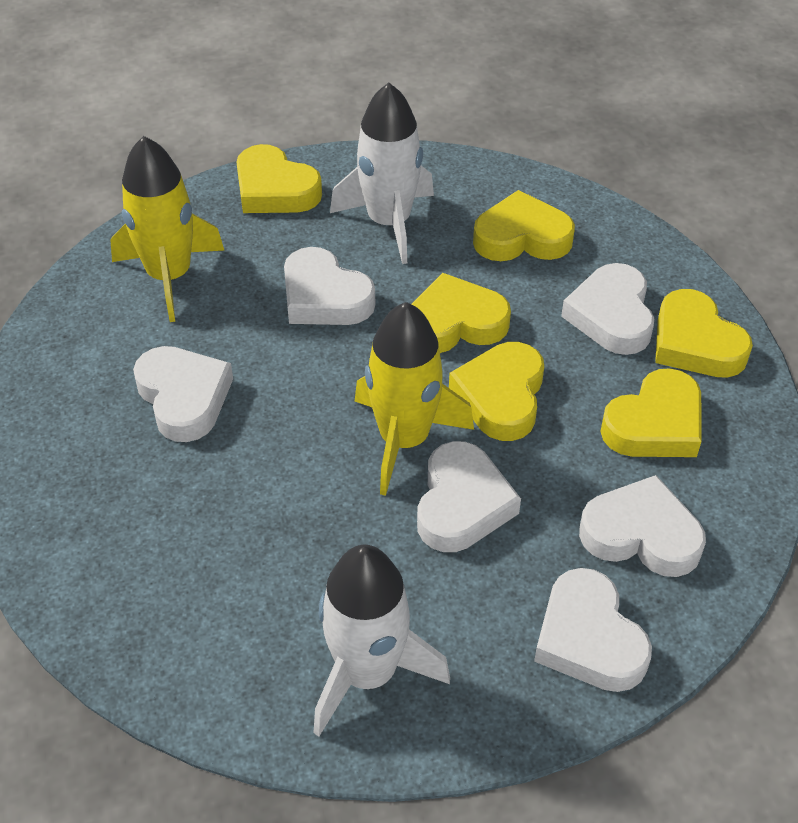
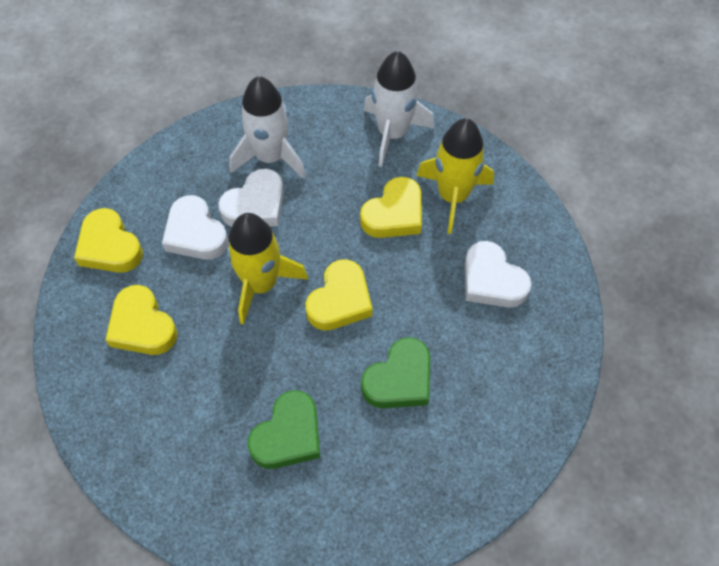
green heart: 0 -> 2
white heart: 6 -> 3
yellow heart: 6 -> 4

